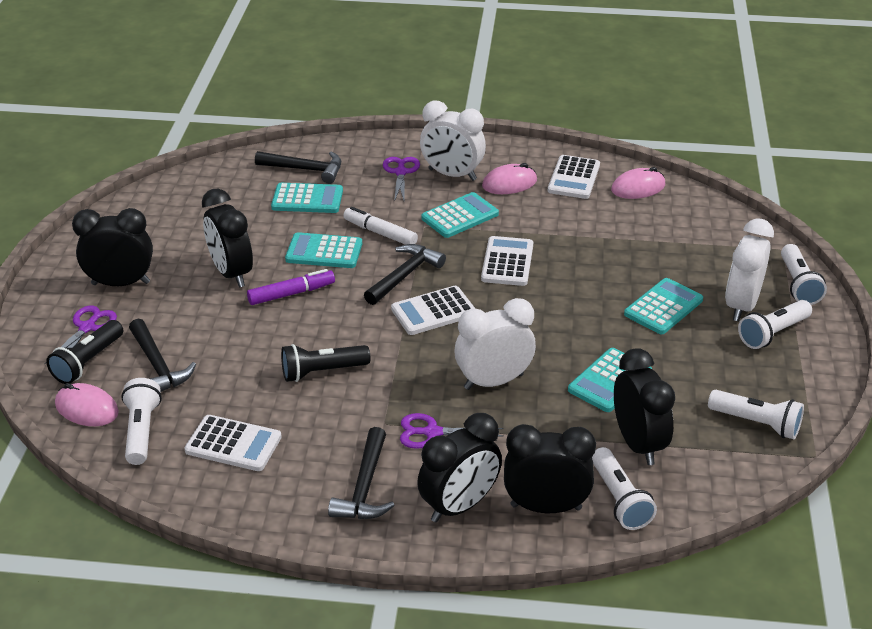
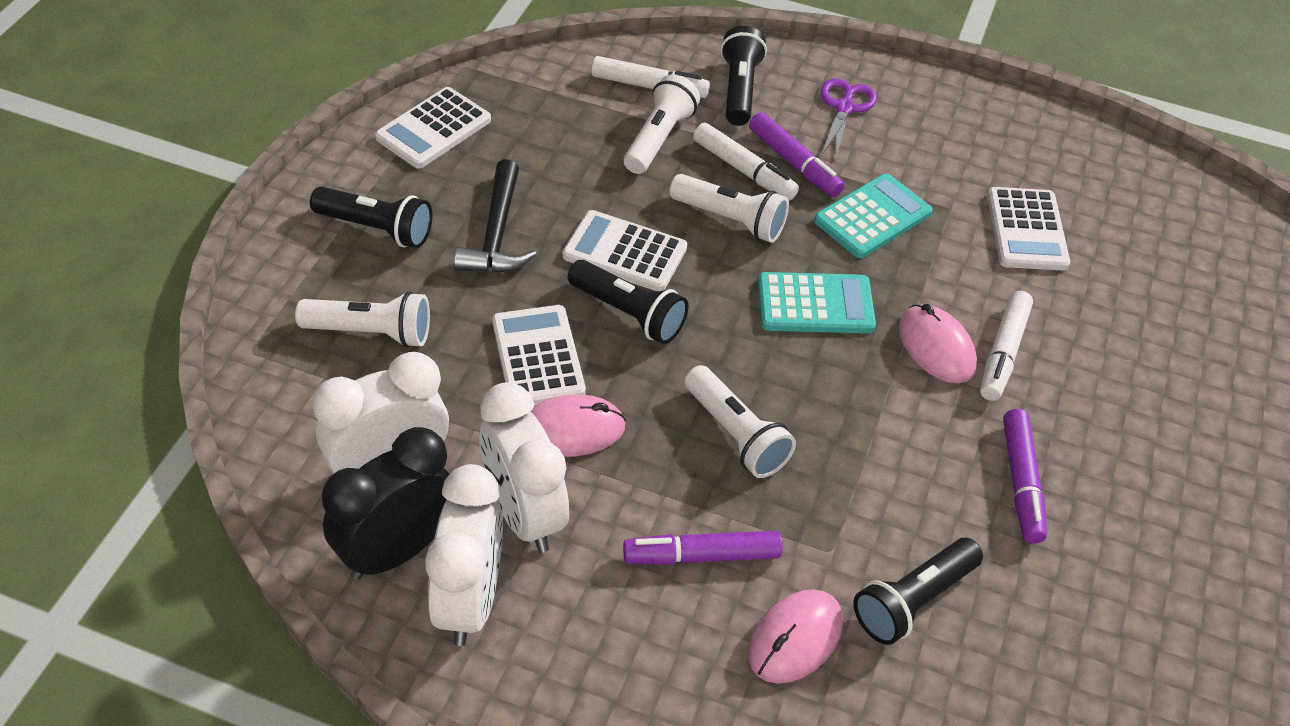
black clock: 5 -> 1
black flashlight: 2 -> 4
black hammer: 4 -> 1
purple marker: 1 -> 3
purple scissors: 3 -> 1
turquoise calculator: 5 -> 2
white flashlight: 5 -> 4
white marker: 1 -> 3

